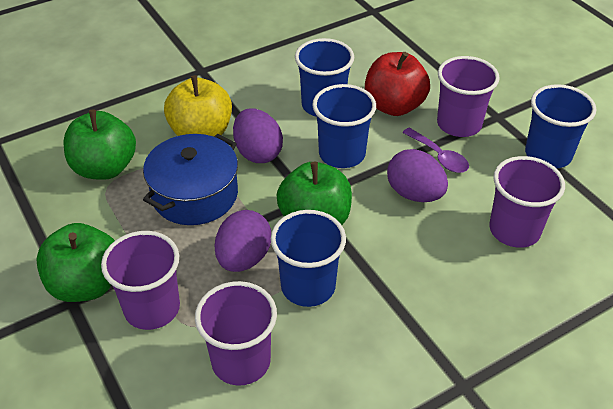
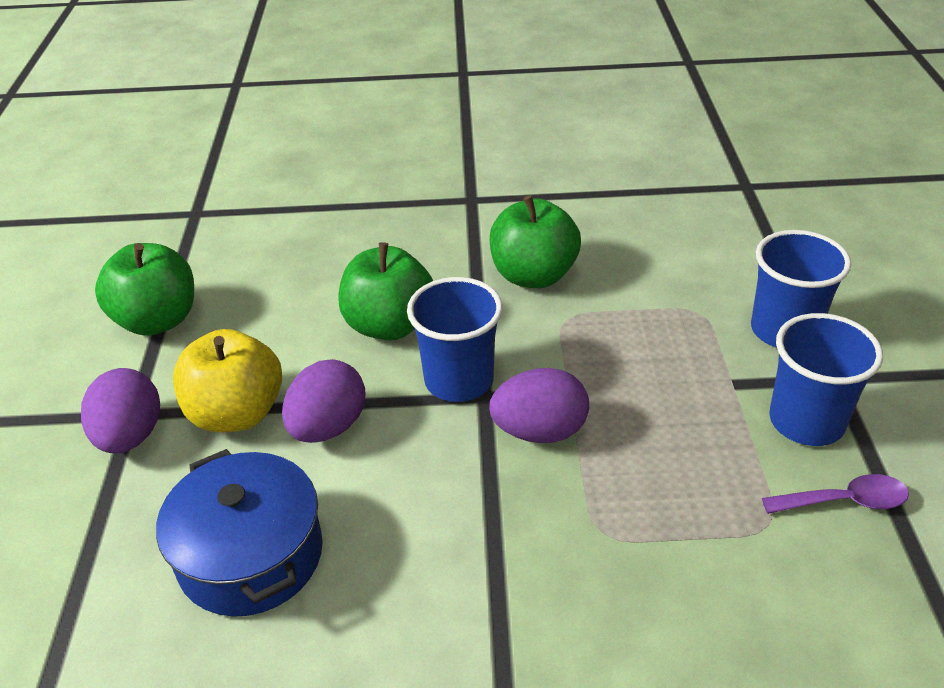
blue cup: 4 -> 3
purple cup: 4 -> 0
red apple: 1 -> 0

